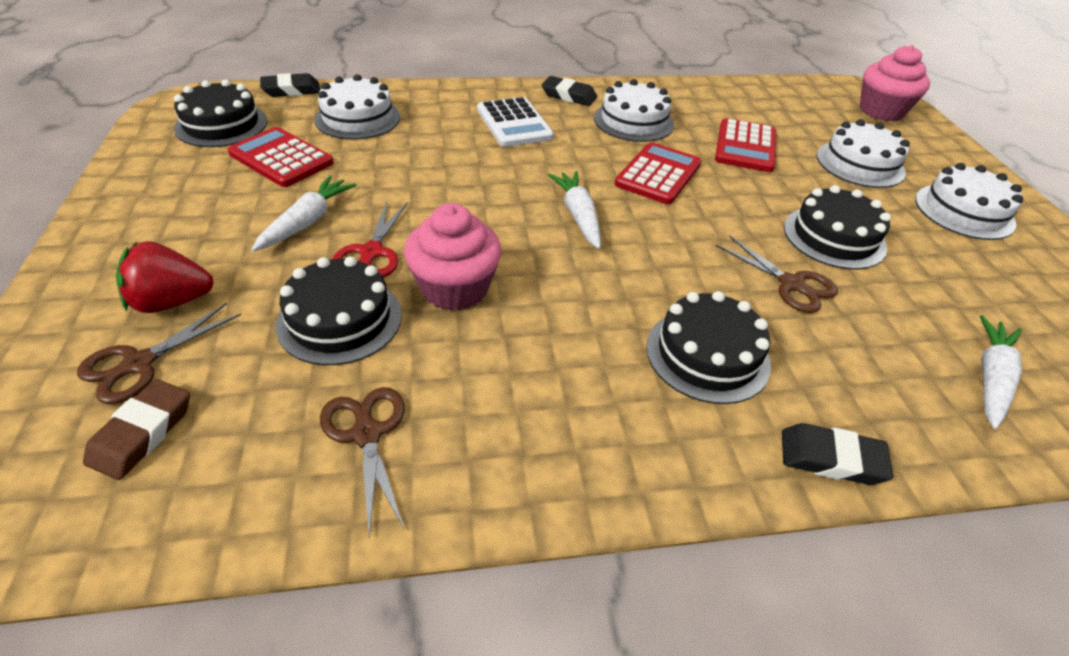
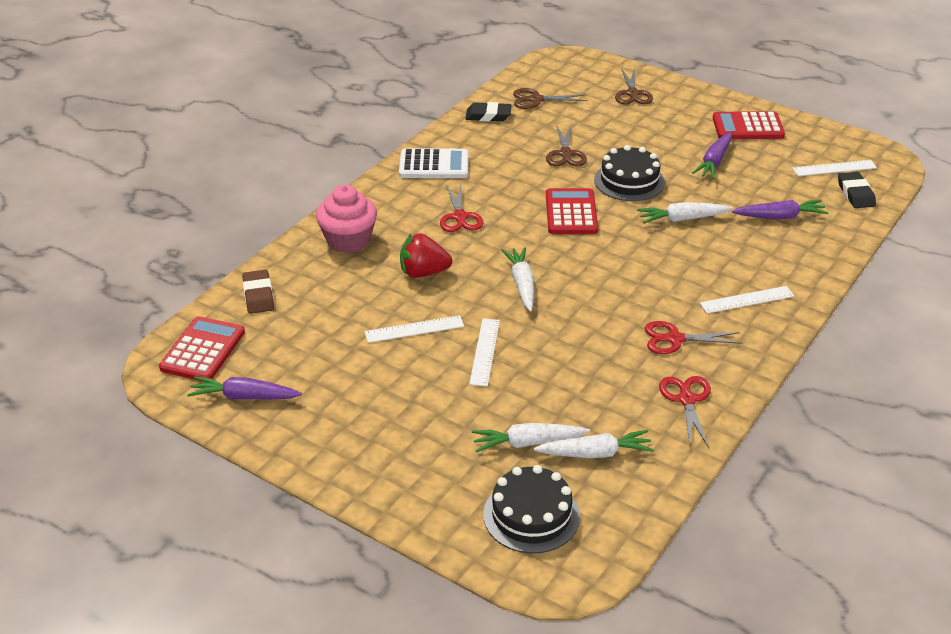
black cake: 4 -> 2
black eraser: 3 -> 2
pink cupcake: 2 -> 1
purple carrot: 0 -> 3
red scissors: 1 -> 3
white cake: 4 -> 0
white carrot: 3 -> 4
white ruler: 0 -> 4

